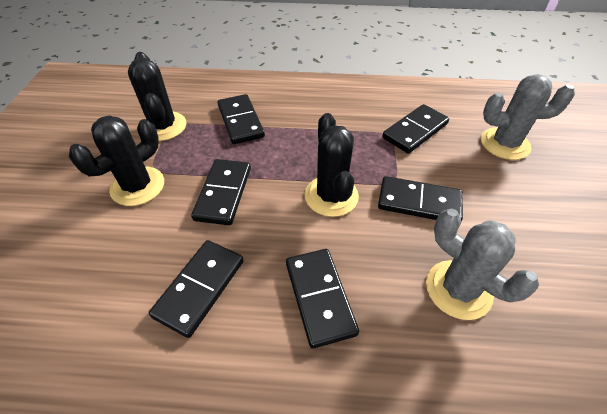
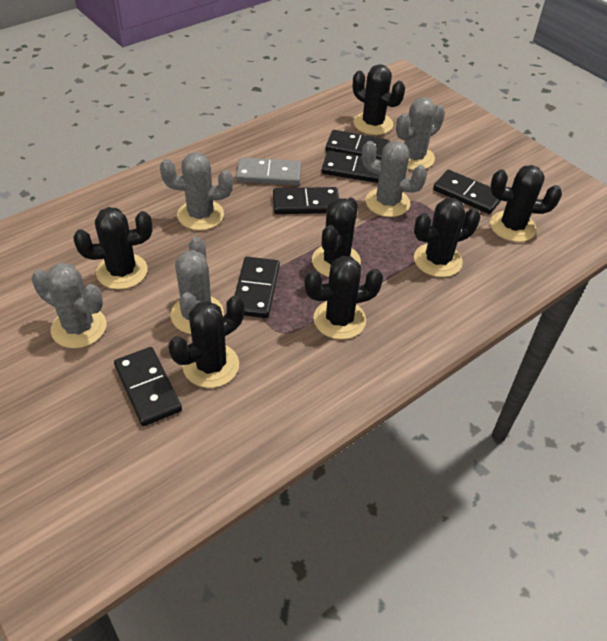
black cactus: 3 -> 7
grey cactus: 2 -> 5
grey domino: 0 -> 1

